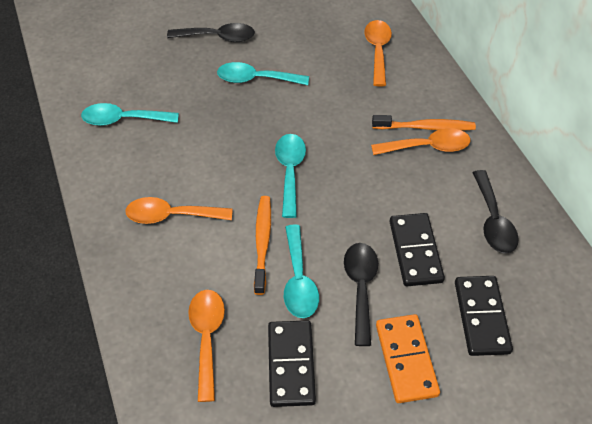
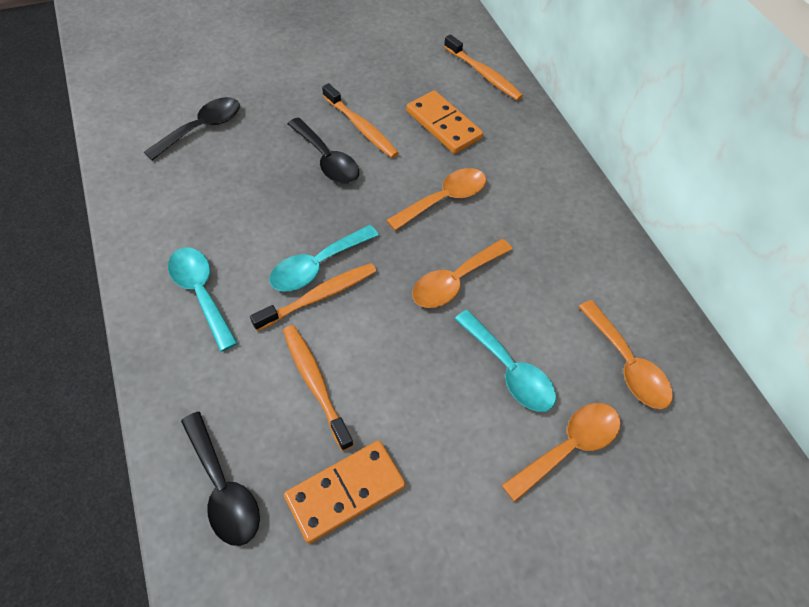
black domino: 3 -> 0
orange domino: 1 -> 2
orange toothbrush: 2 -> 4
turquoise spoon: 4 -> 3

